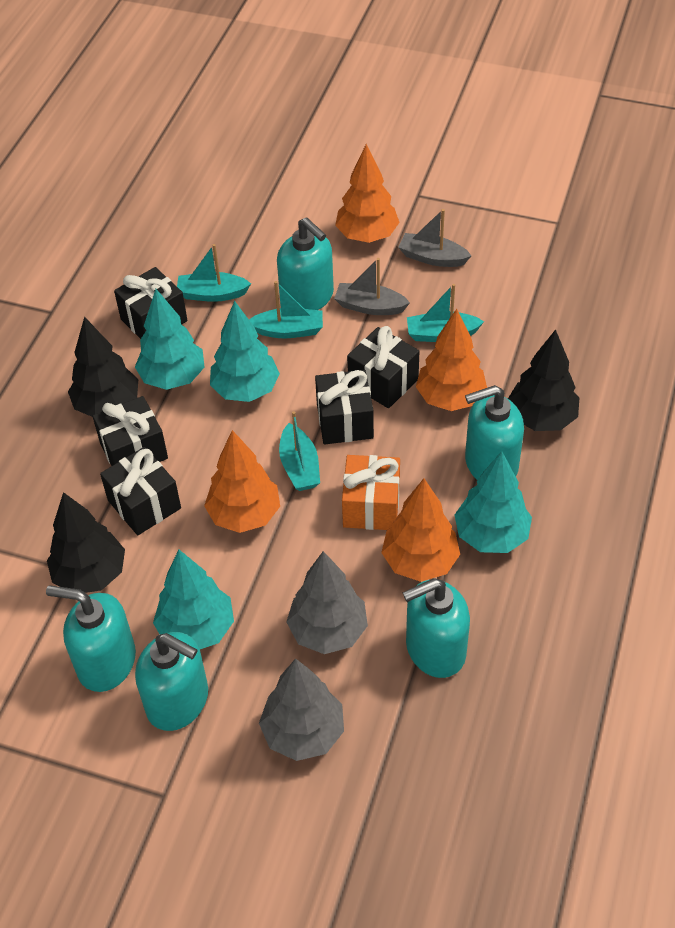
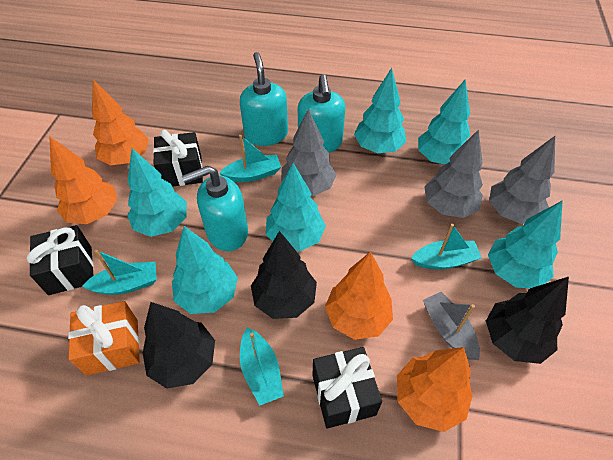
black gift: 5 -> 3
grey boat: 2 -> 1
grey tree: 2 -> 3
turquoise soap dispenser: 5 -> 3
turquoise tree: 4 -> 6

